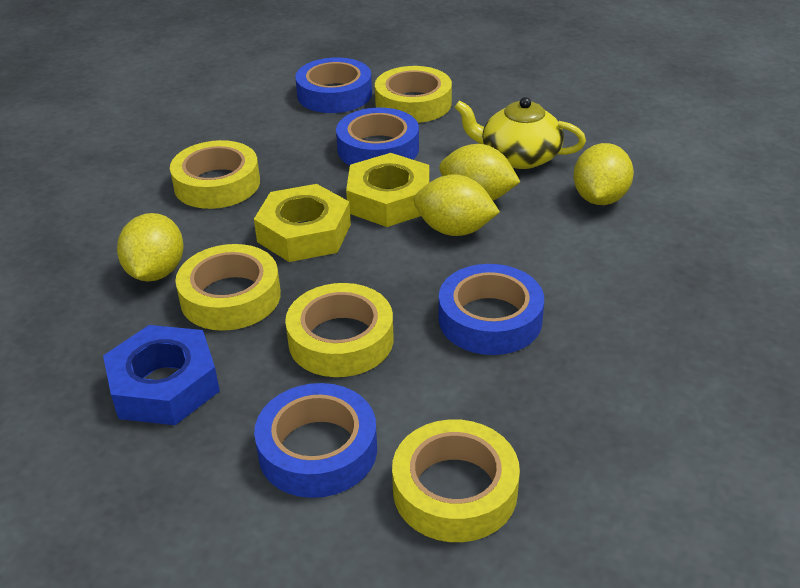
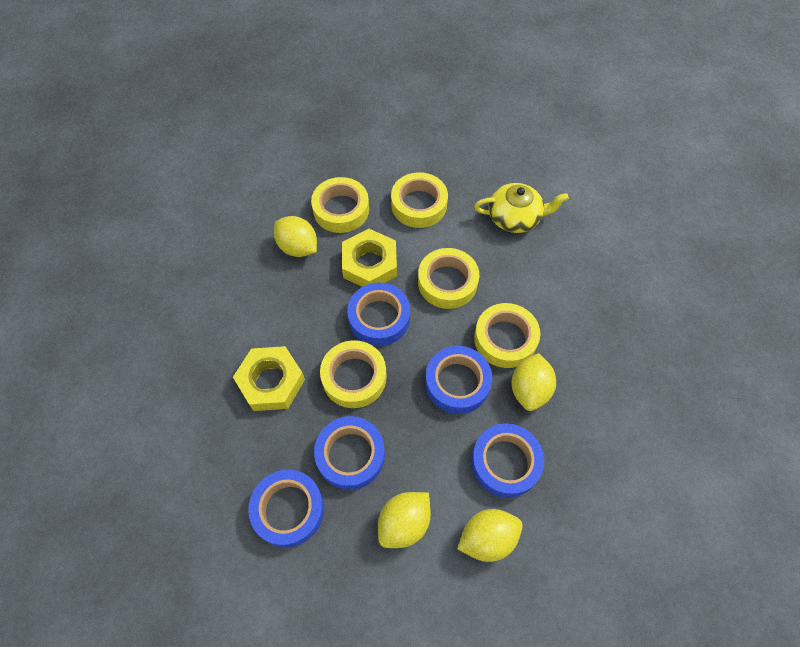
blue nut: 1 -> 0
blue tape: 4 -> 5

